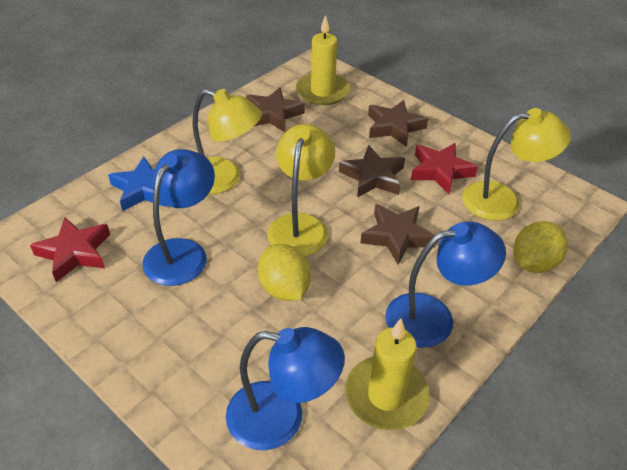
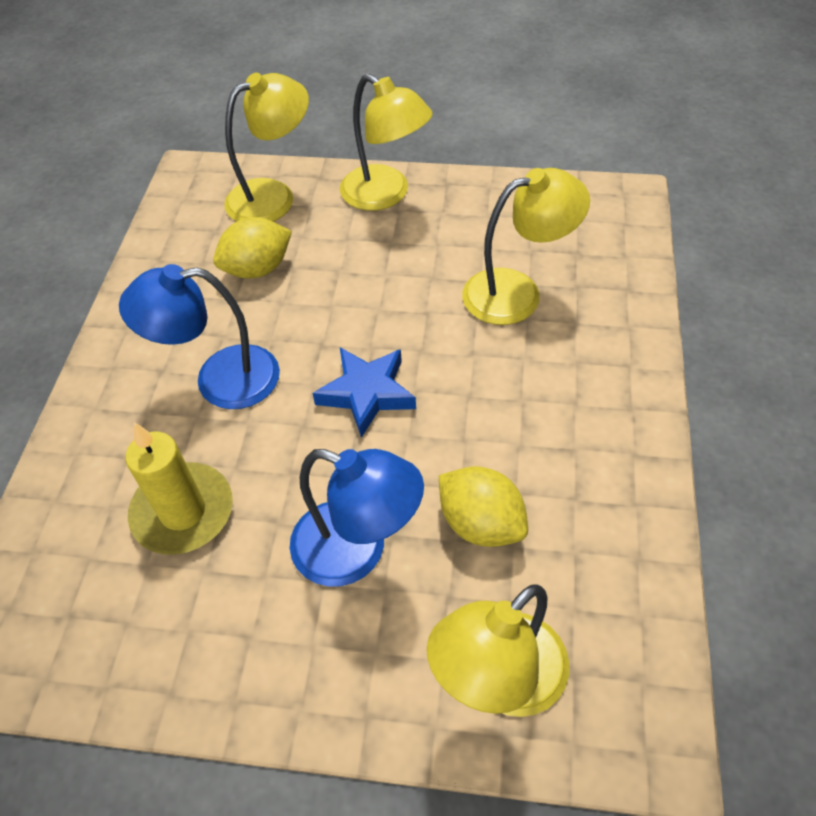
blue lamp: 3 -> 2
brown star: 4 -> 0
red star: 2 -> 0
yellow candle: 2 -> 1
yellow lamp: 3 -> 4

